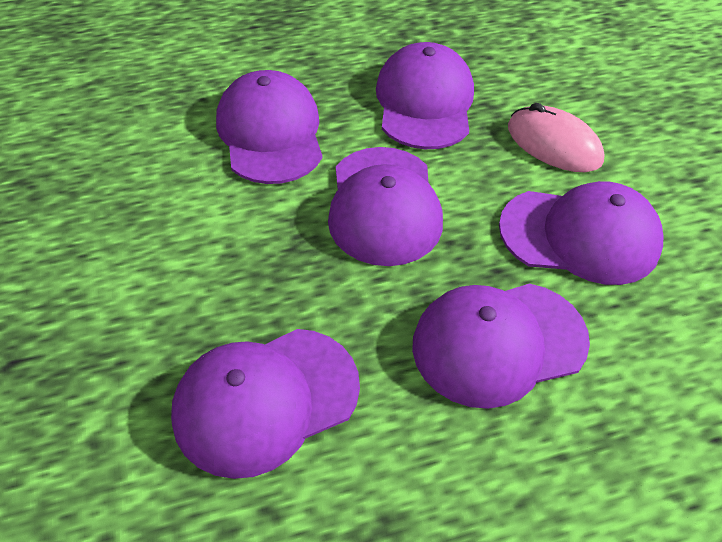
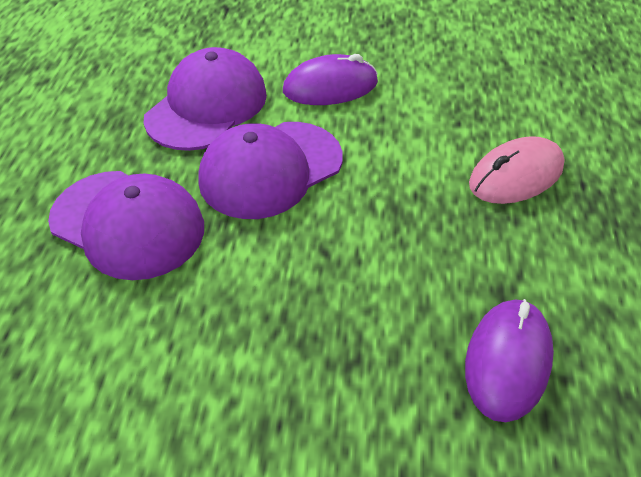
purple cap: 6 -> 3
purple mouse: 0 -> 2

